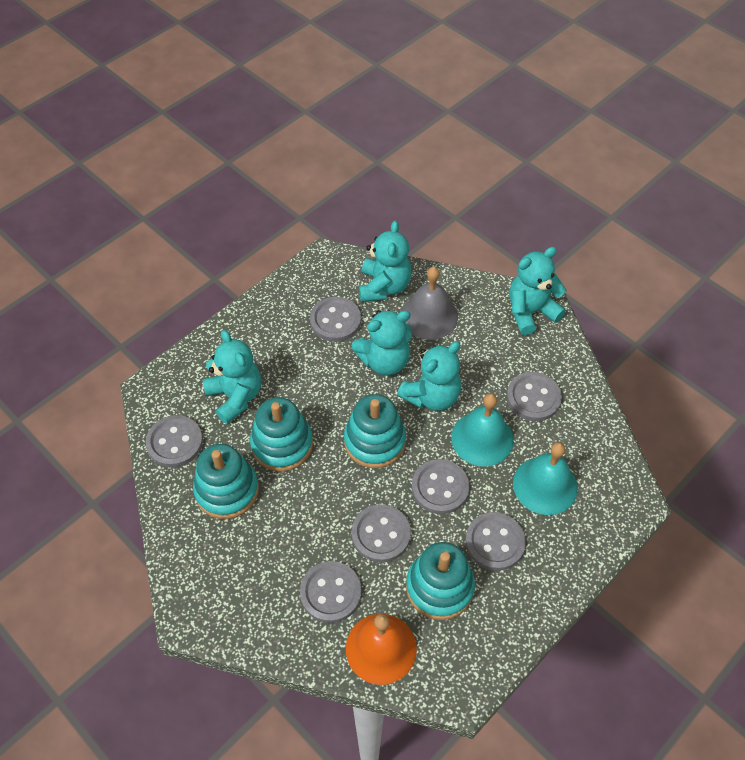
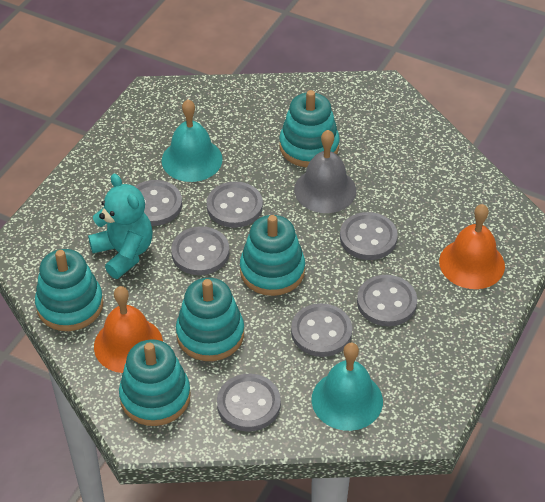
orange bell: 1 -> 2
turquoise stacking toy: 4 -> 5
turquoise teddy bear: 5 -> 1

